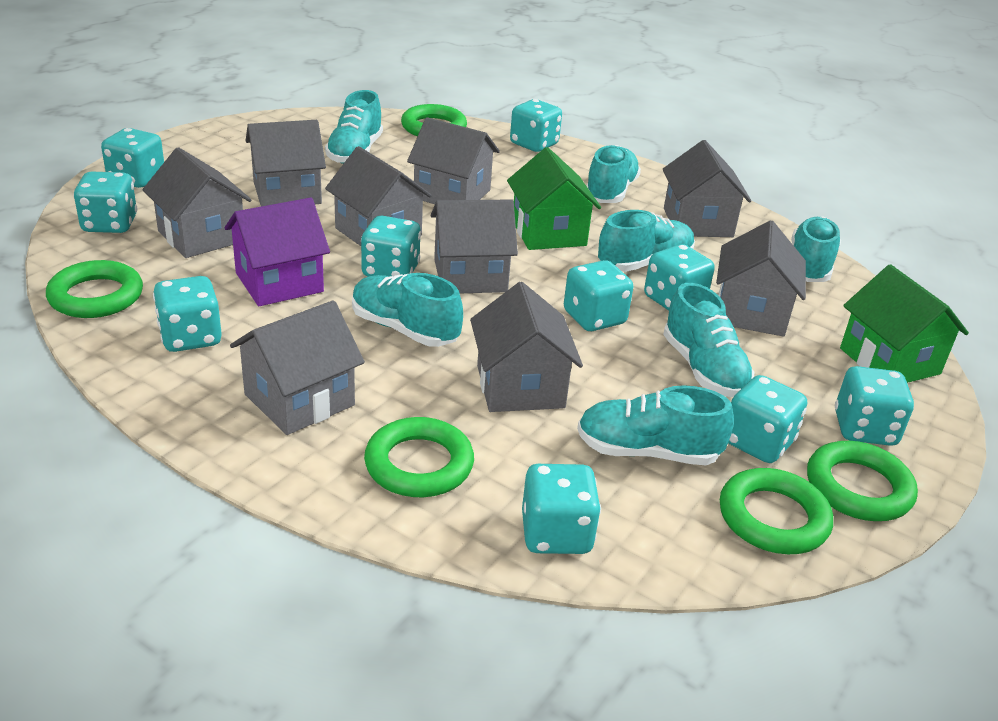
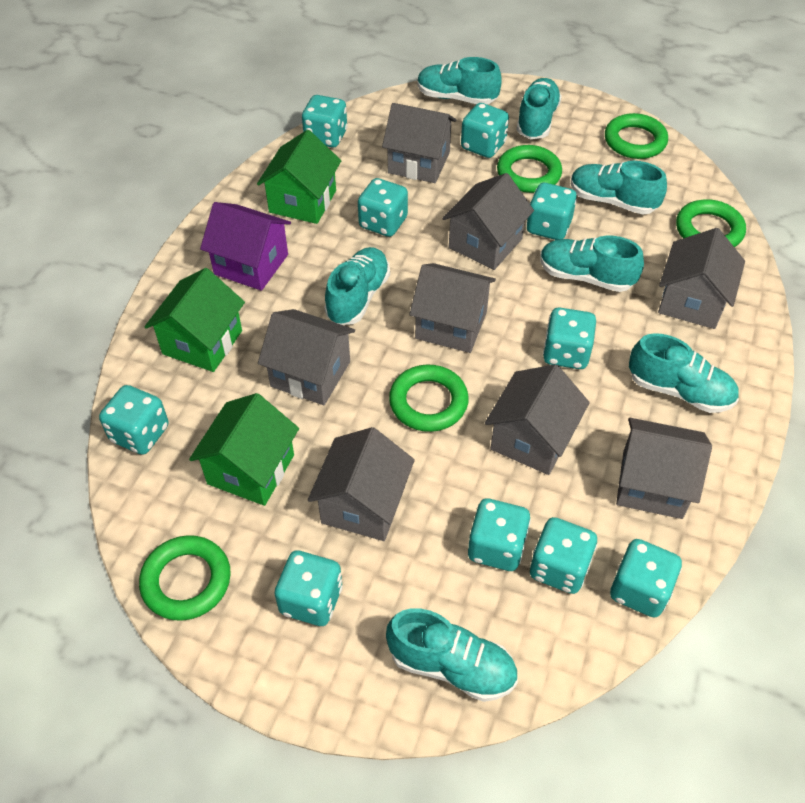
green house: 2 -> 3
grey house: 9 -> 8

